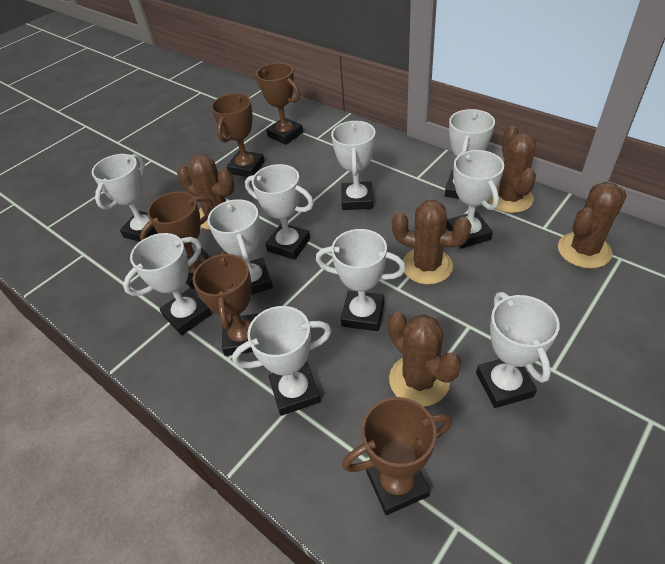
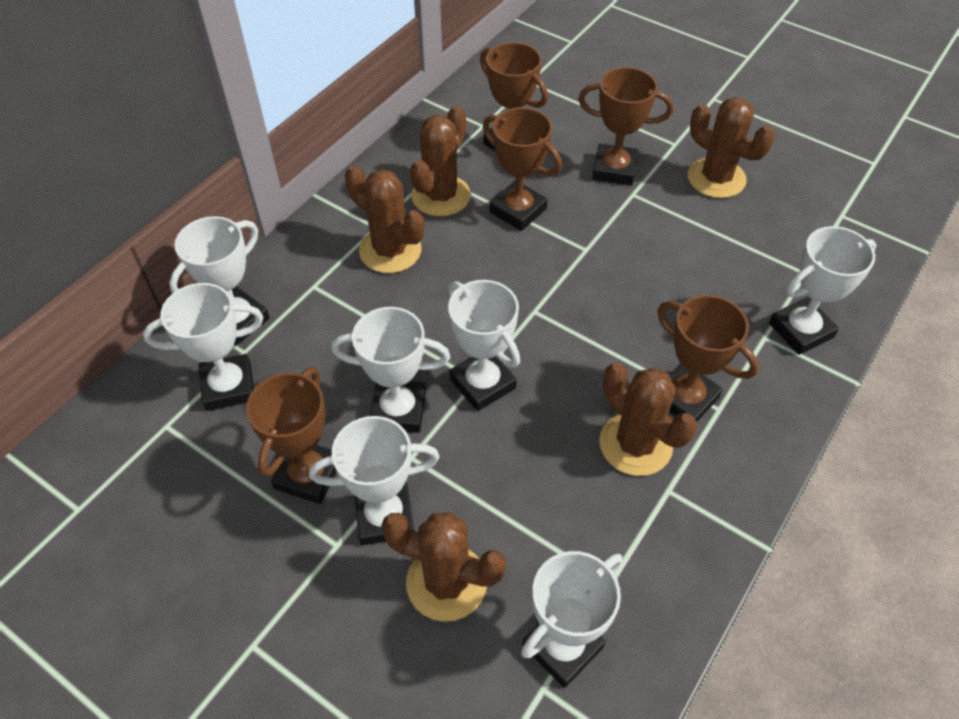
white trophy: 10 -> 7

